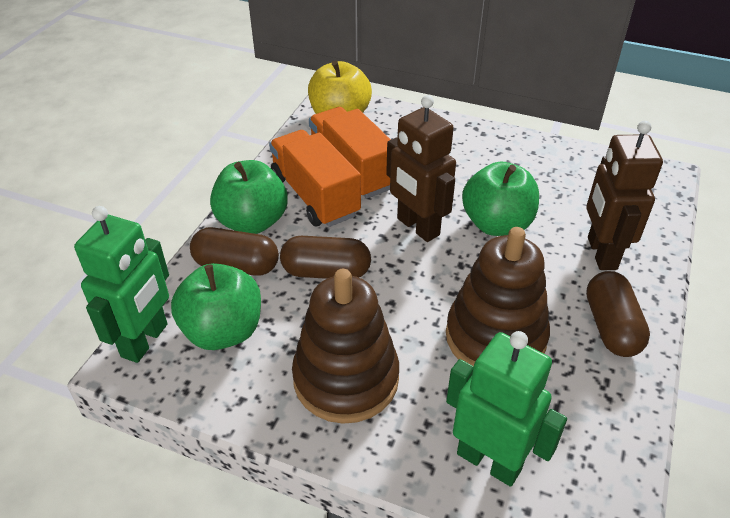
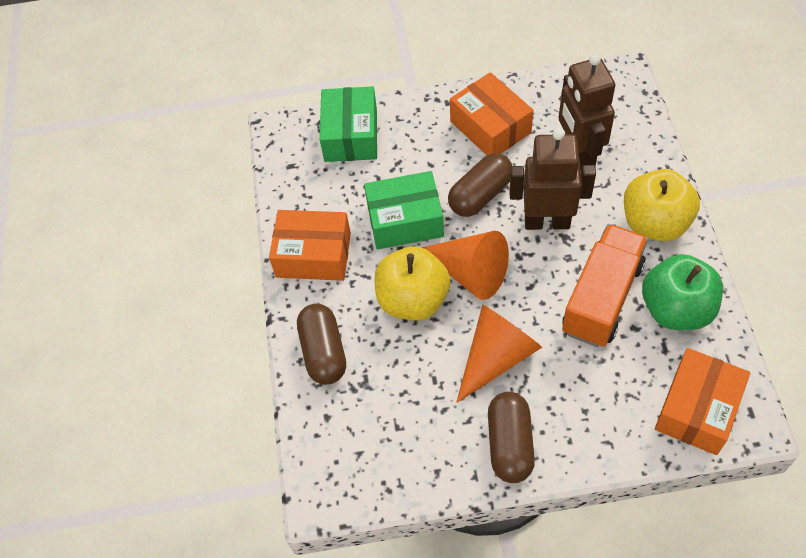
brown stacking toy: 2 -> 0
green apple: 3 -> 1
green box: 0 -> 2
green robot: 2 -> 0
orange box: 0 -> 3
orange cone: 0 -> 2
orange truck: 2 -> 1
yellow apple: 1 -> 2

